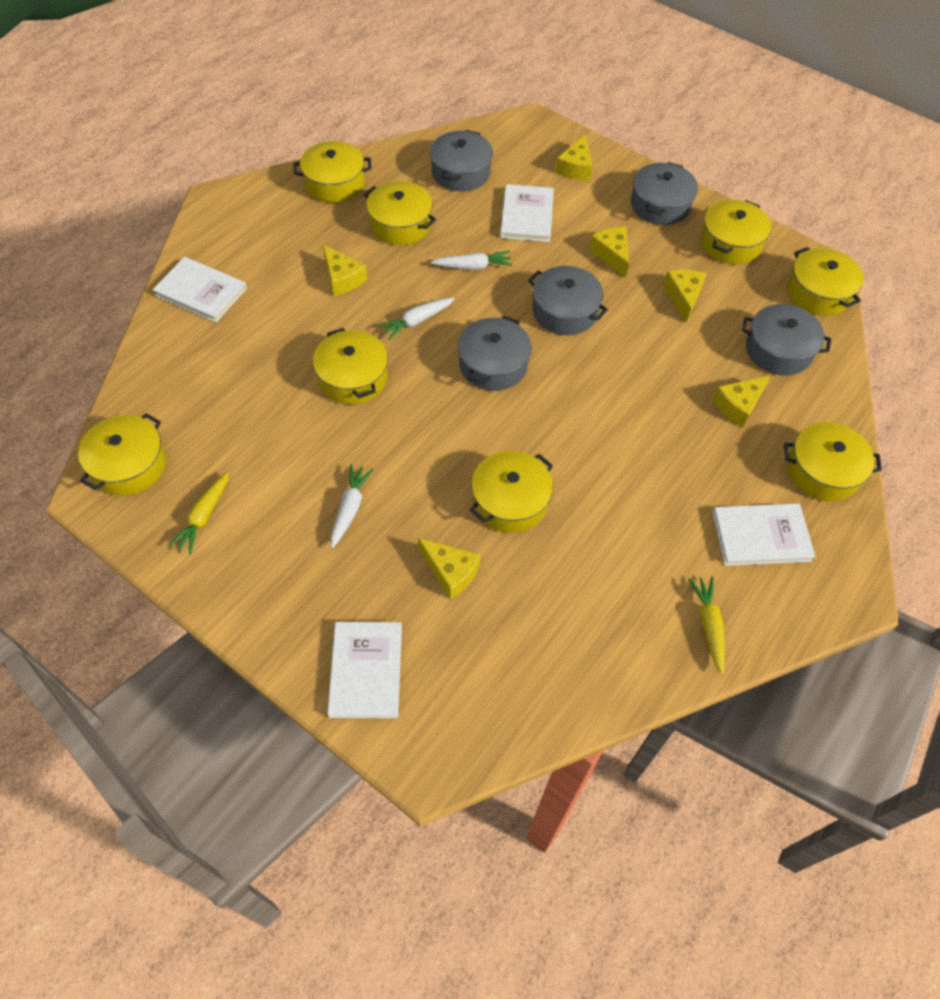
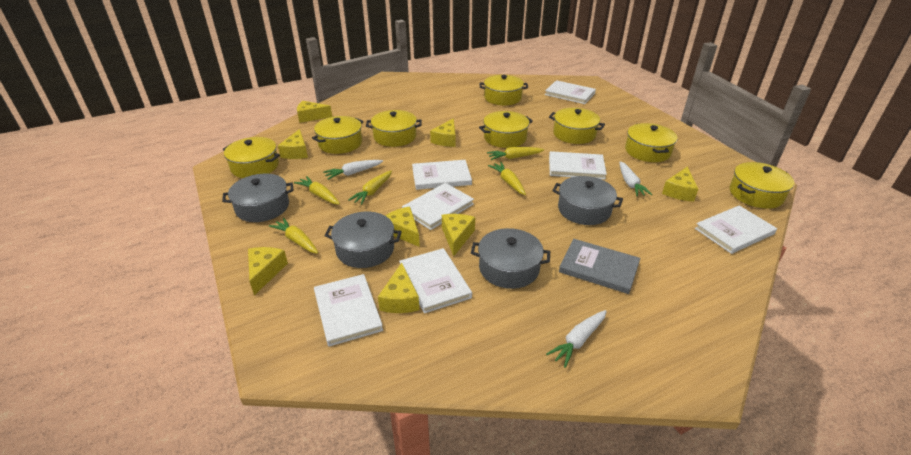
grey book: 0 -> 1
grey pot: 5 -> 4
white book: 4 -> 7
yellow carrot: 2 -> 5
yellow cheese: 6 -> 8

